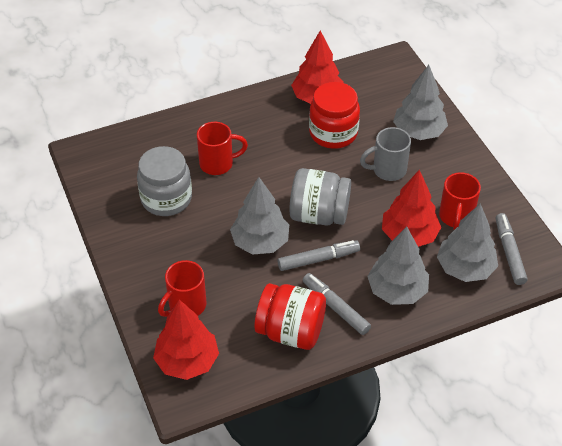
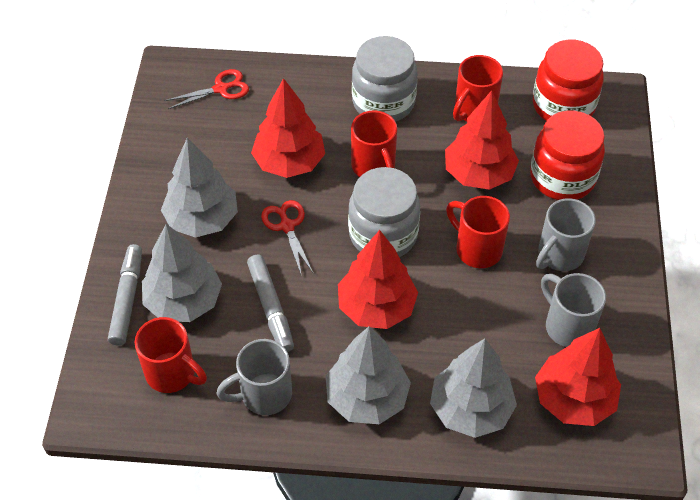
grey marker: 3 -> 2
grey mug: 1 -> 3
red mug: 3 -> 4
red scissors: 0 -> 2
red tree: 3 -> 4

